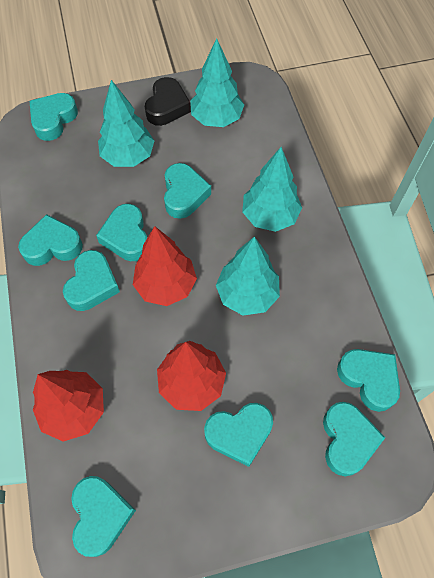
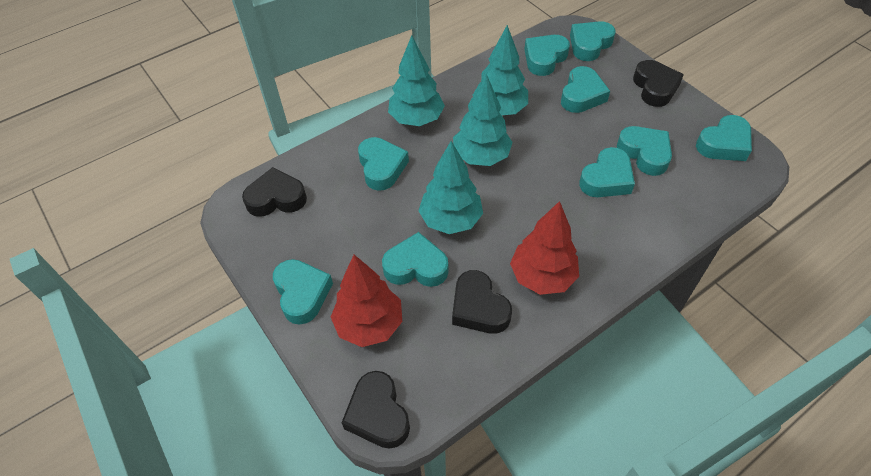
black heart: 1 -> 4
red tree: 3 -> 2

